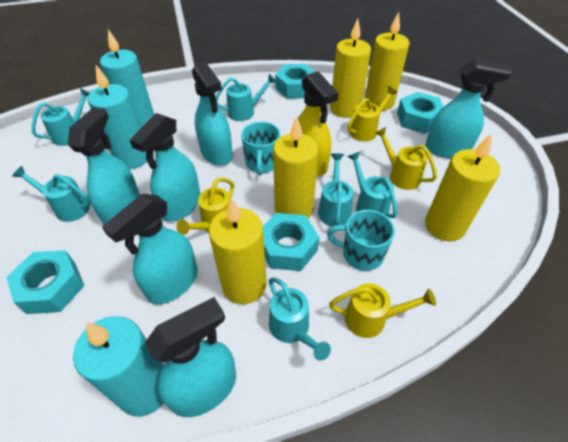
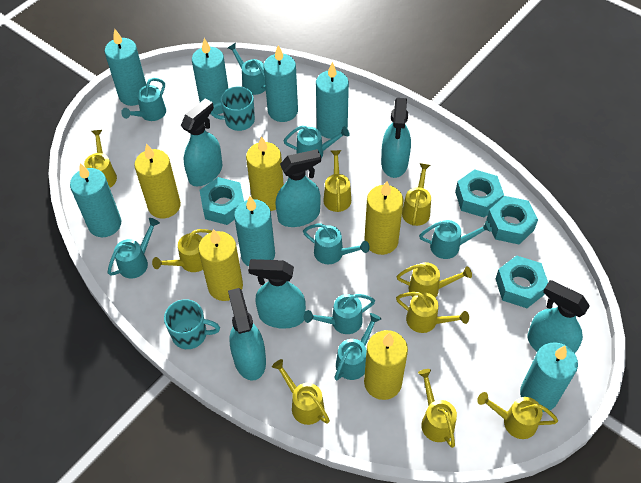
turquoise candle: 3 -> 7
turquoise watering can: 6 -> 8
yellow spray bottle: 1 -> 0
yellow watering can: 4 -> 9

